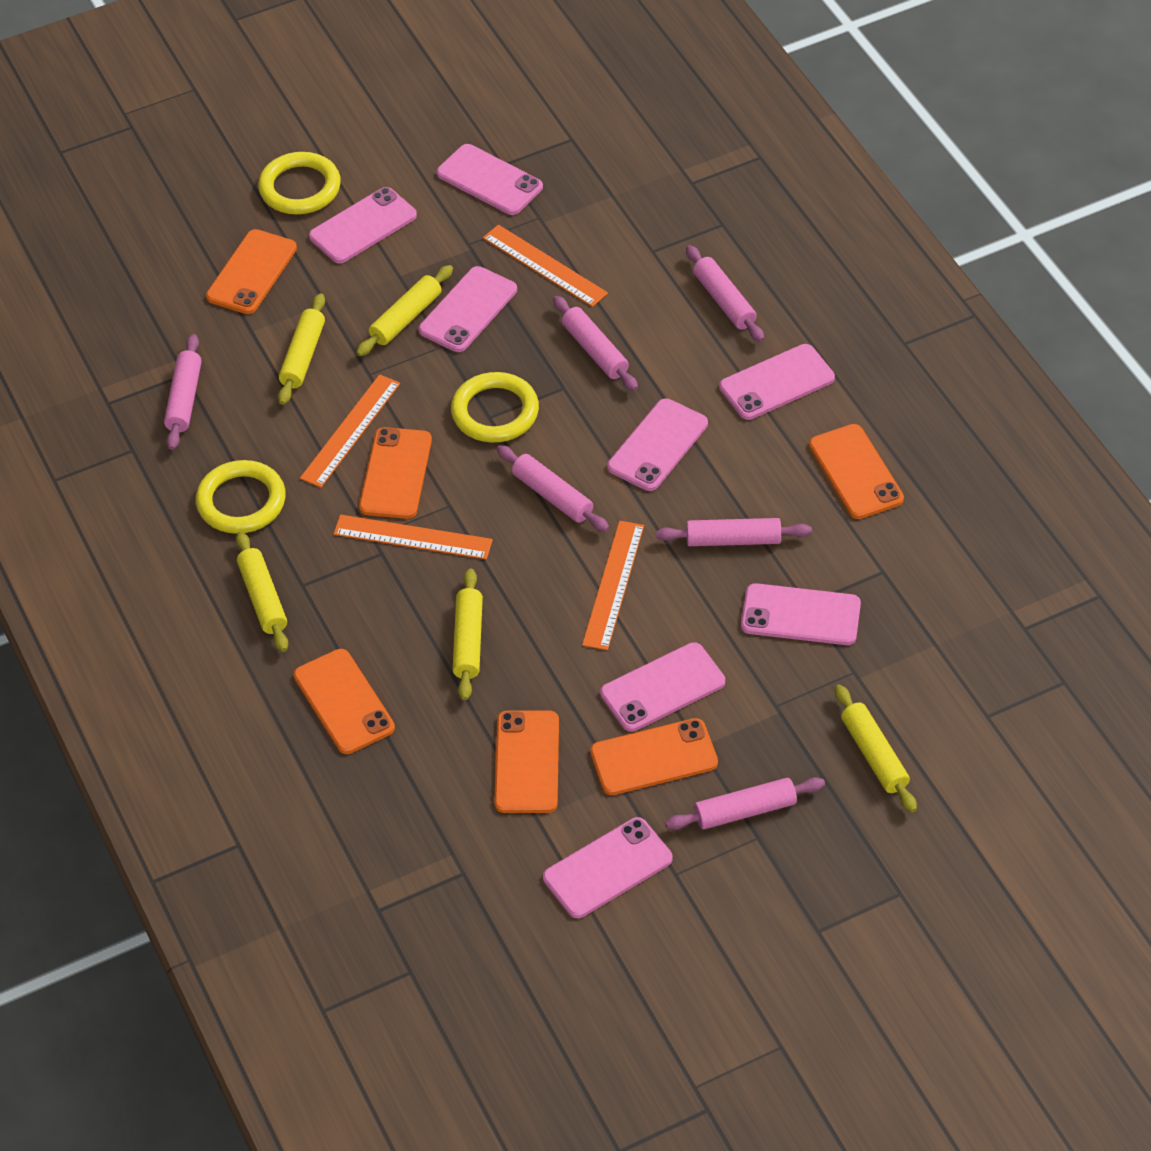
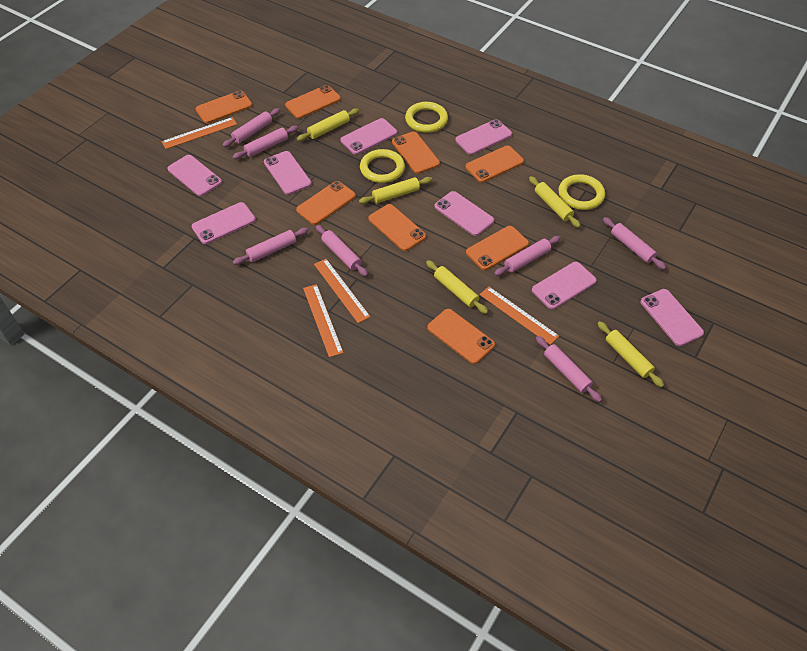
orange phone: 6 -> 8
pink rolling pin: 6 -> 7

